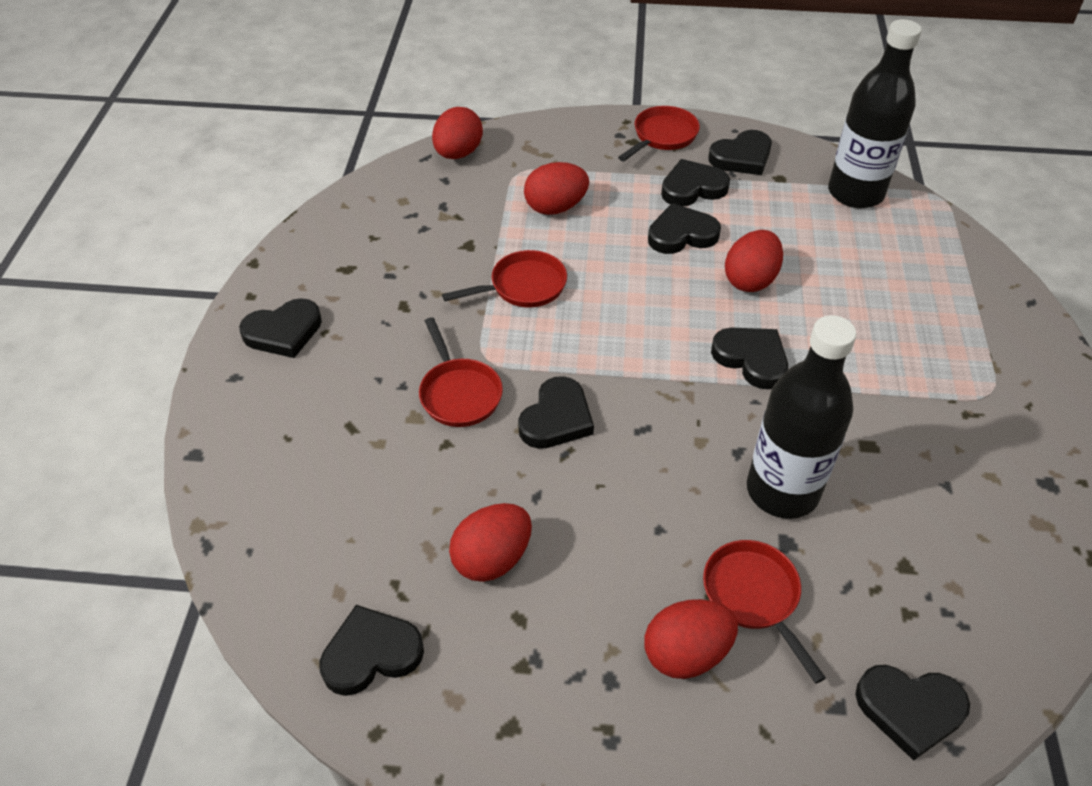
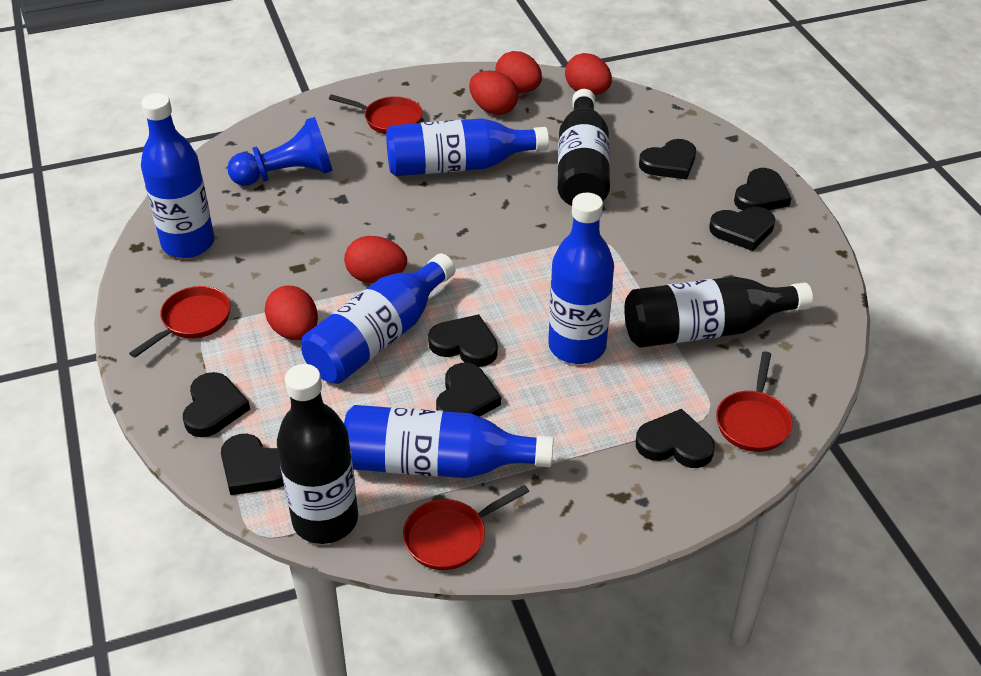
black bottle: 2 -> 3
blue bottle: 0 -> 5
blue pawn: 0 -> 1

